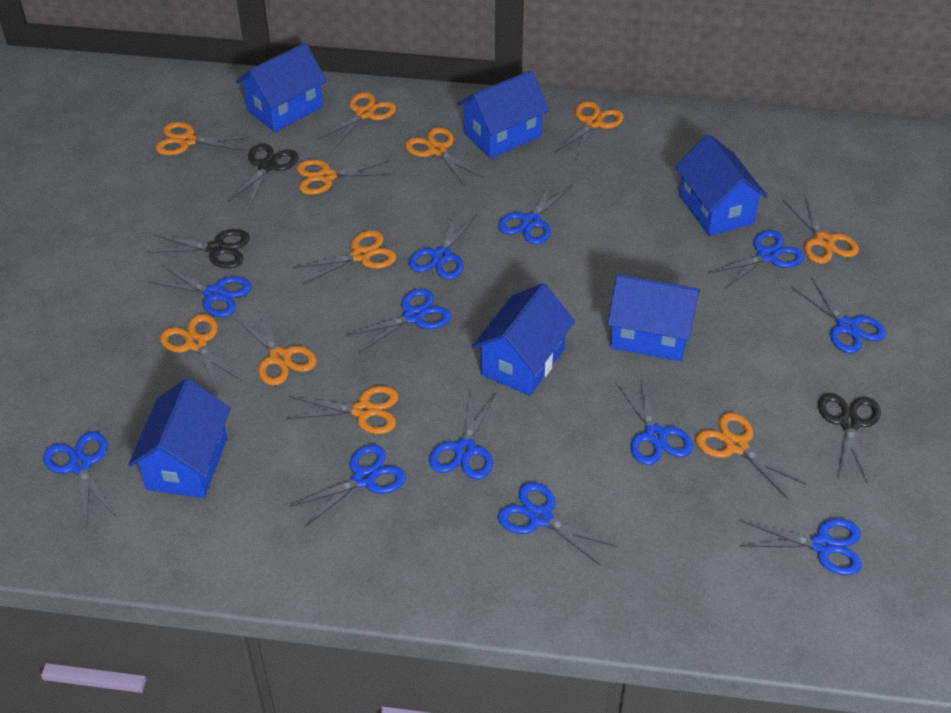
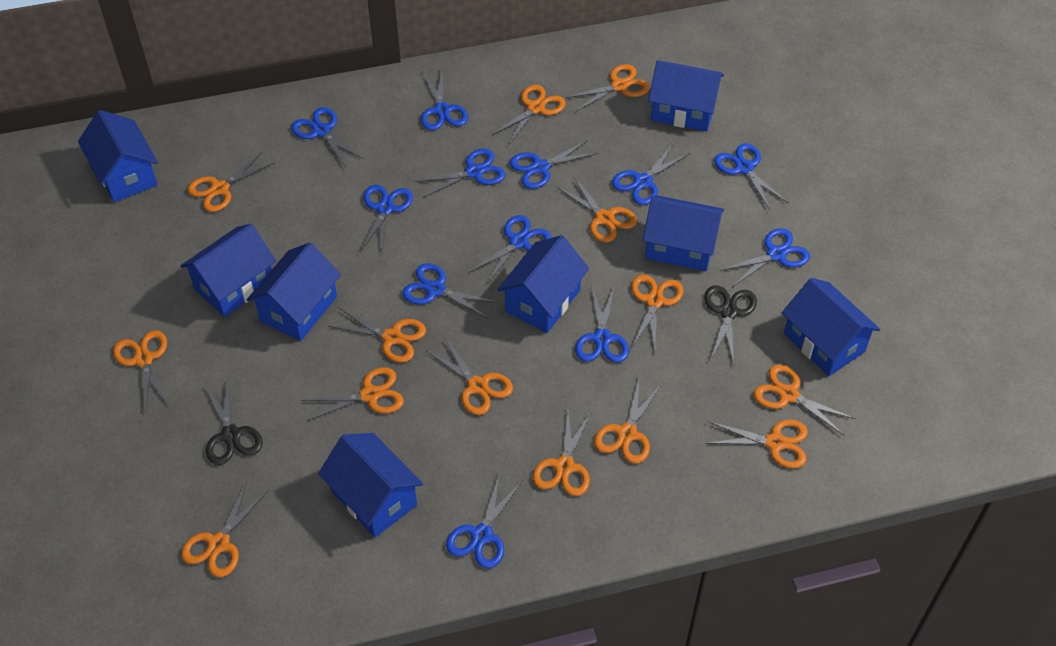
black scissors: 3 -> 2
blue house: 6 -> 8
orange scissors: 11 -> 14

